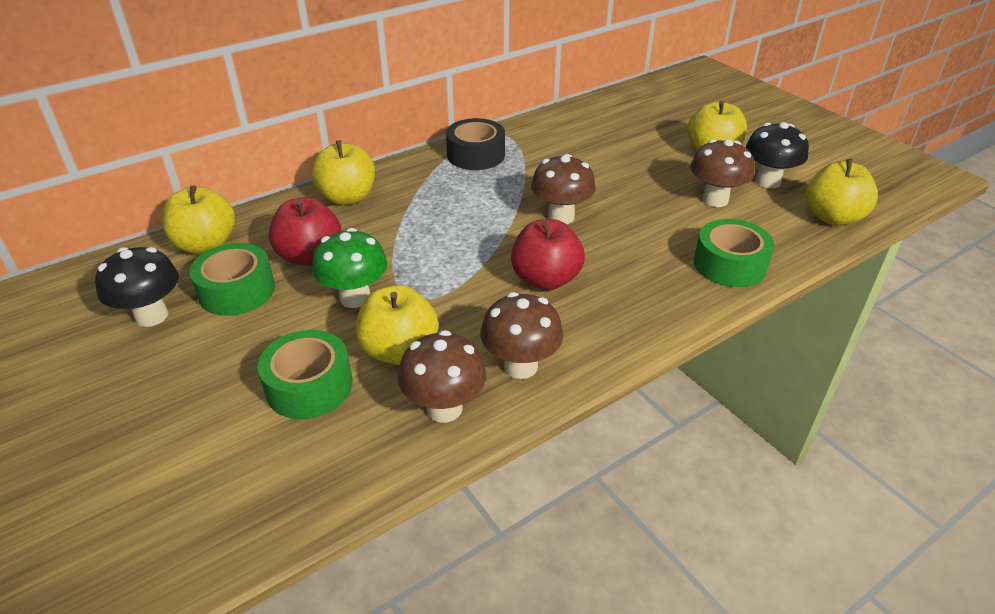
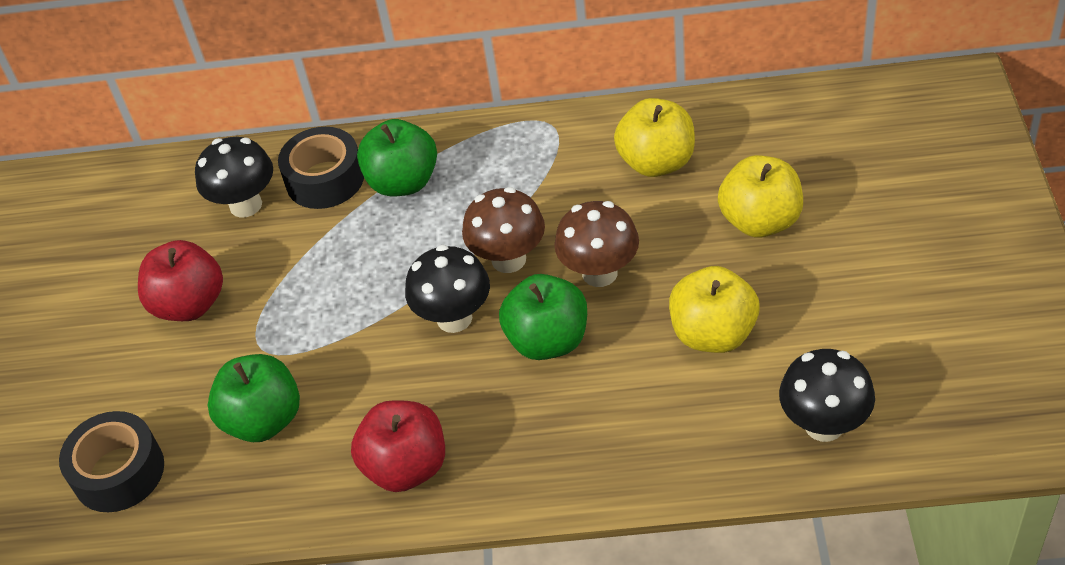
black mushroom: 2 -> 3
black tape: 1 -> 2
brown mushroom: 4 -> 2
green apple: 0 -> 3
green mushroom: 1 -> 0
green tape: 3 -> 0
yellow apple: 5 -> 3

